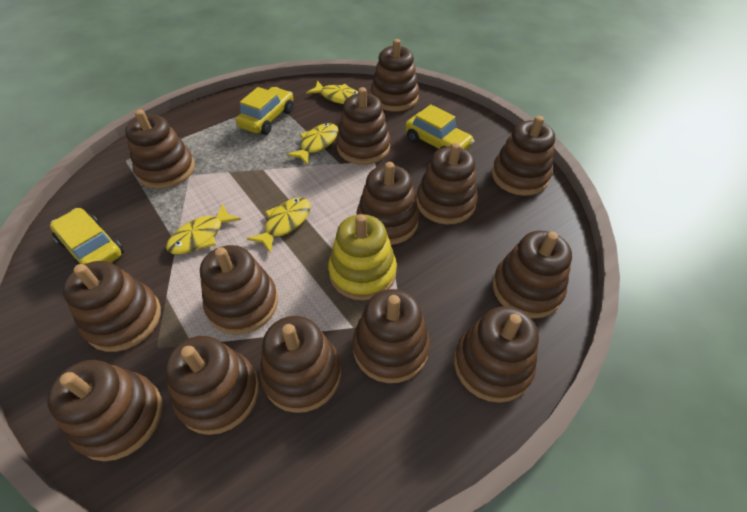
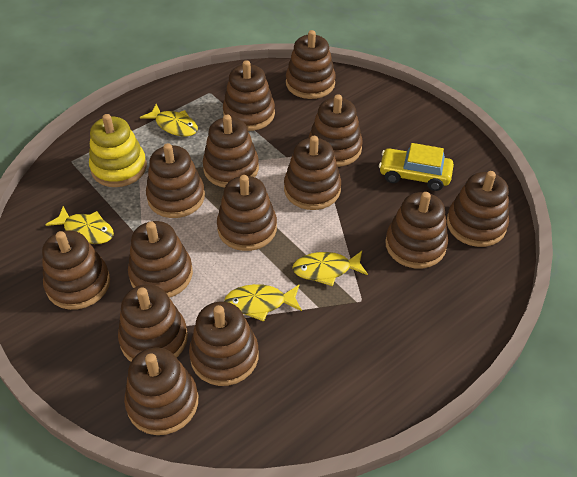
yellow car: 3 -> 1

